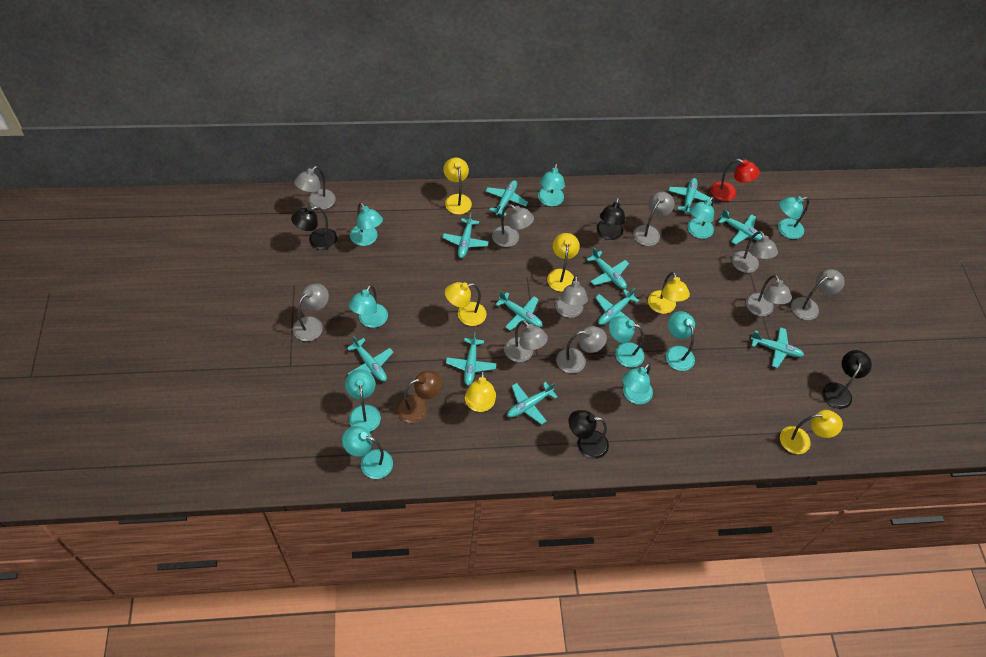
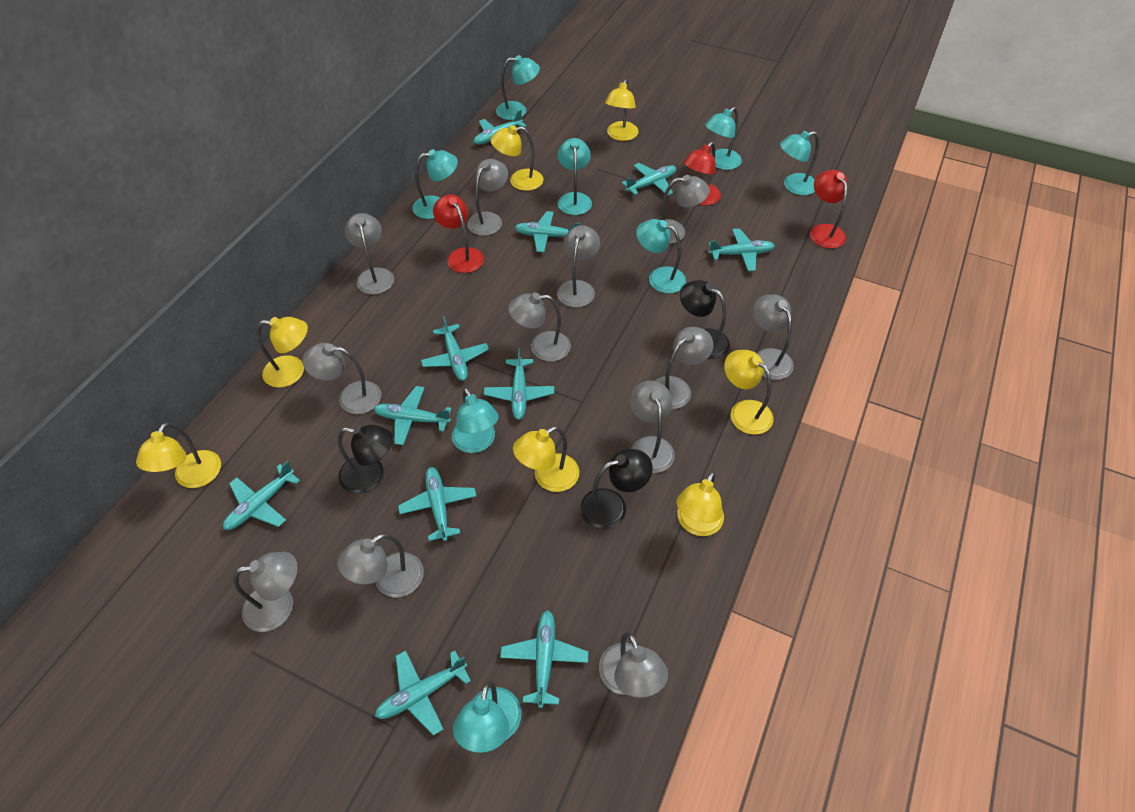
black lamp: 4 -> 3
brown lamp: 1 -> 0
grey lamp: 10 -> 12
red lamp: 1 -> 3
turquoise lamp: 10 -> 8
yellow lamp: 6 -> 7

